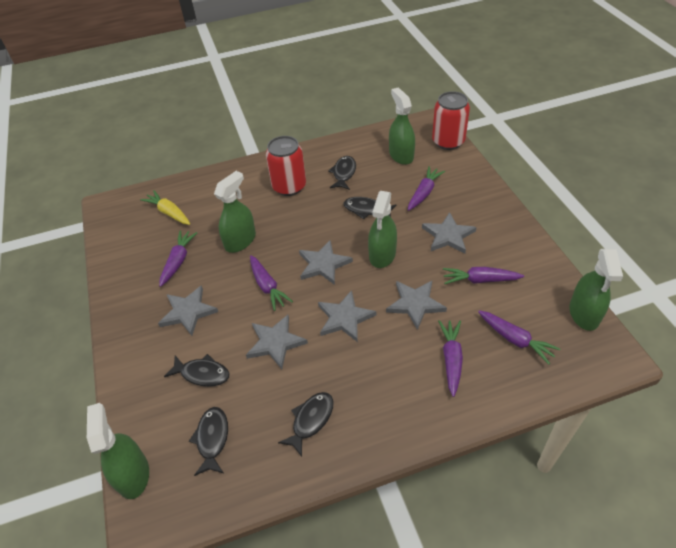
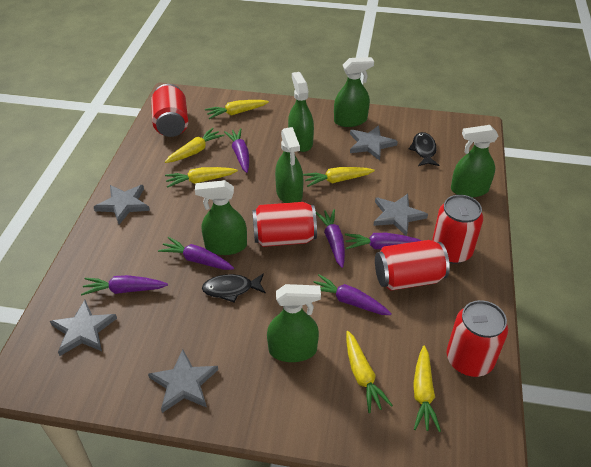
black fish: 5 -> 2
green spray bottle: 5 -> 6
grey star: 6 -> 5
red can: 2 -> 5
yellow carrot: 1 -> 6

